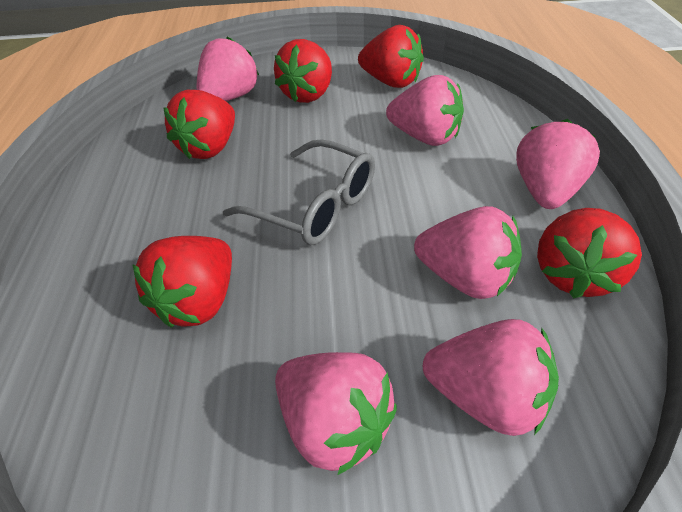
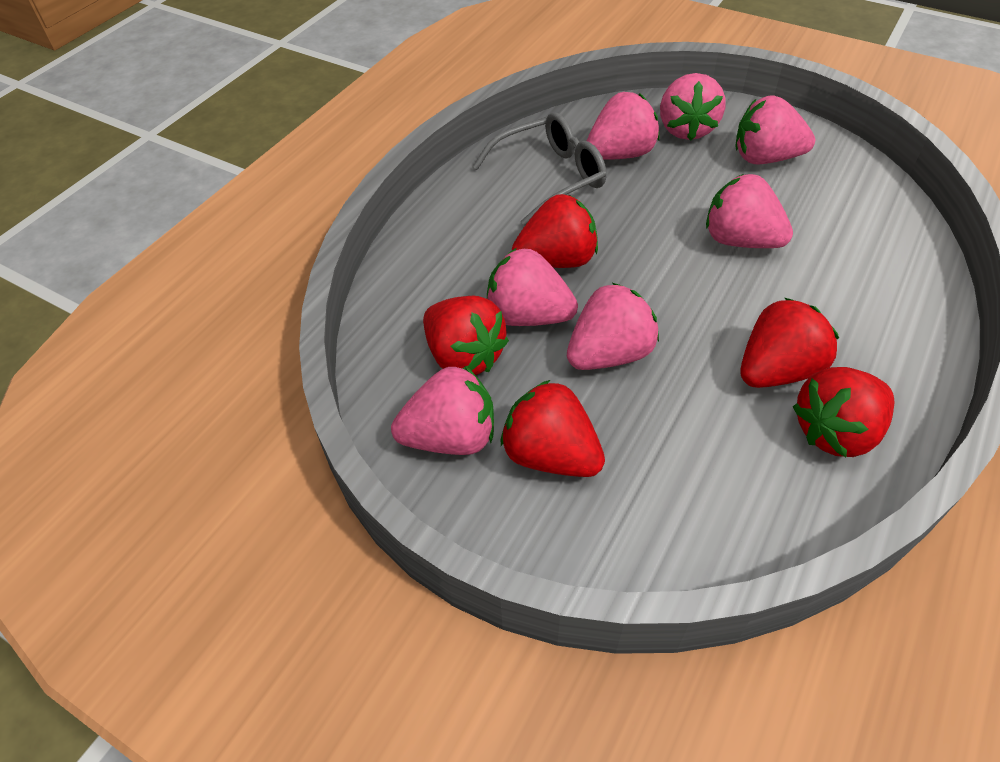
pink strawberry: 6 -> 7

